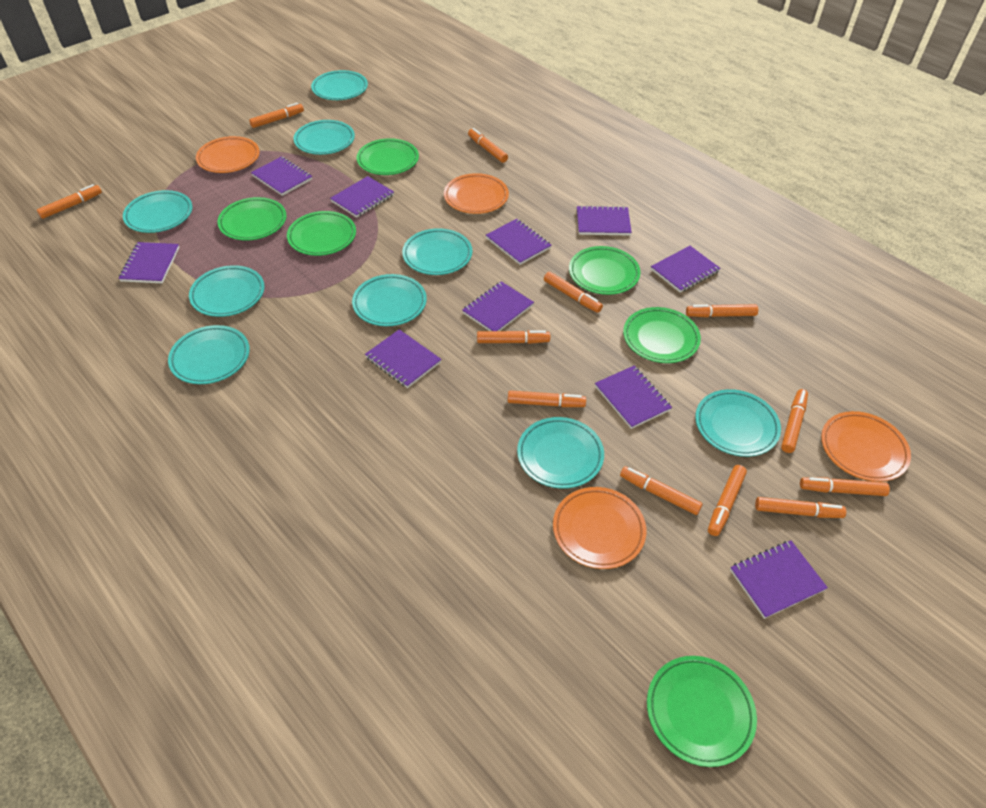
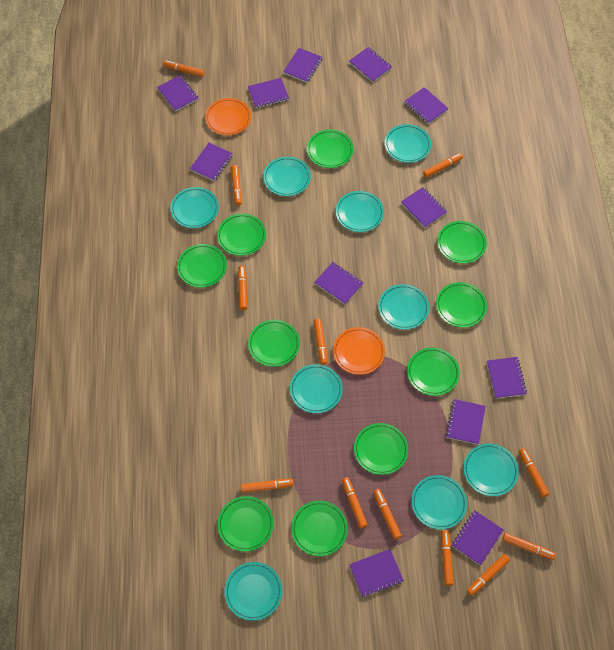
green plate: 6 -> 10
orange plate: 4 -> 2
purple notebook: 10 -> 12

